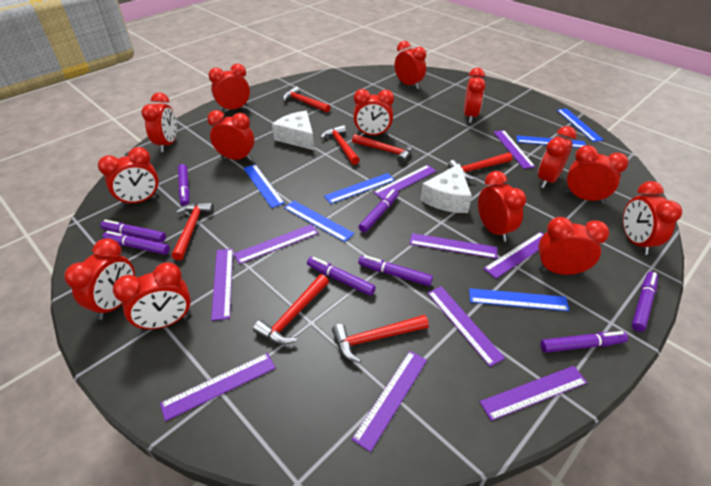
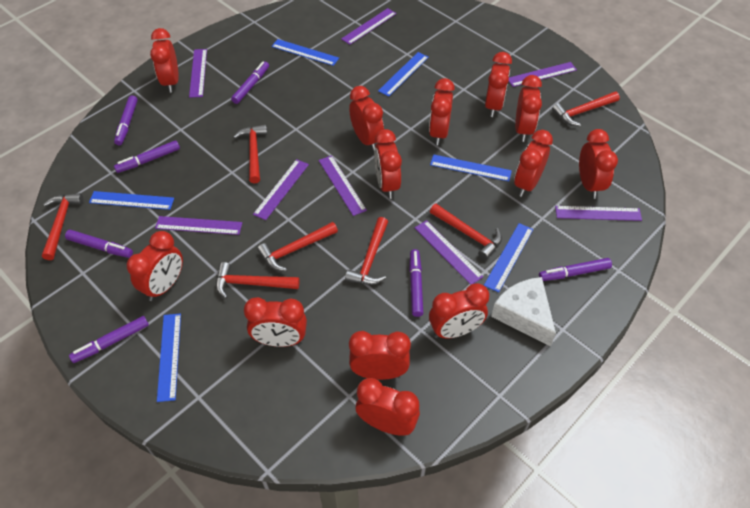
purple marker: 8 -> 7
purple ruler: 10 -> 8
red clock: 14 -> 13
white cheese: 2 -> 1

